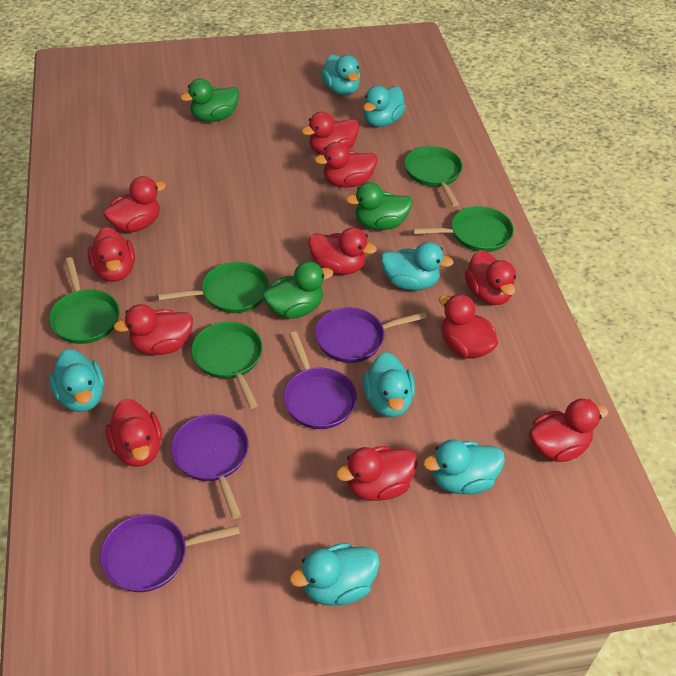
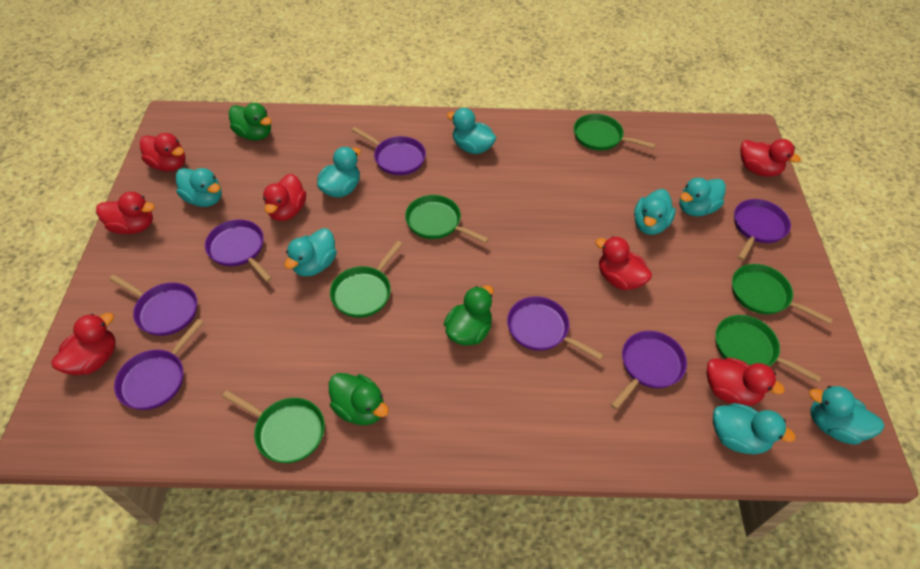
green pan: 5 -> 6
purple pan: 4 -> 7
red duck: 11 -> 7
turquoise duck: 7 -> 8

